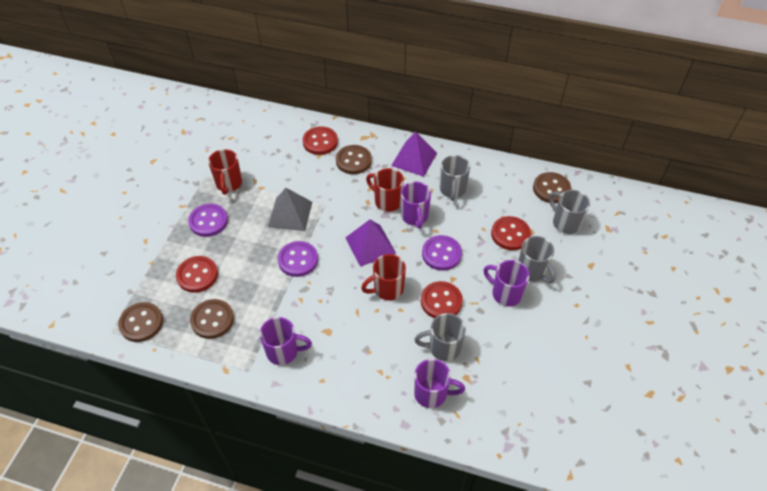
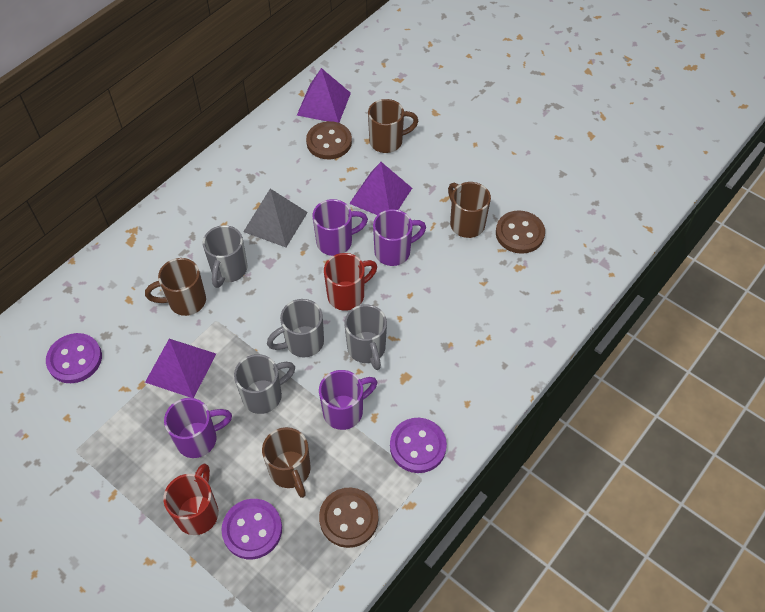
brown button: 4 -> 3
brown mug: 0 -> 4
purple pyramid: 2 -> 3
red button: 4 -> 0
red mug: 3 -> 2

